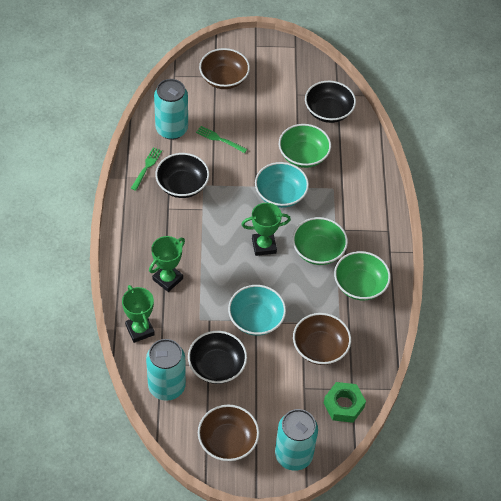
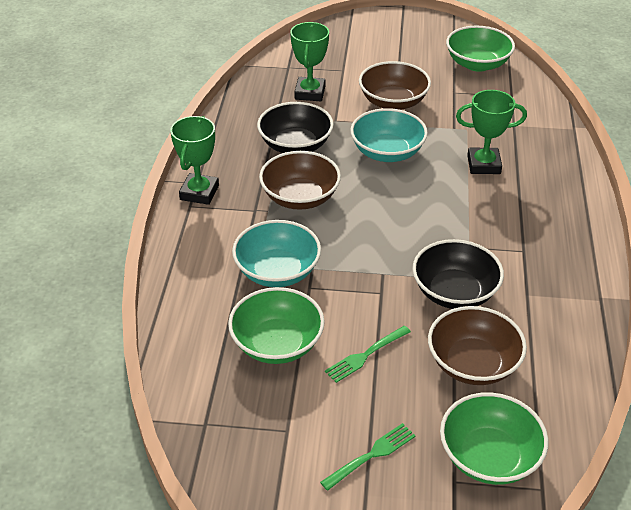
black bowl: 3 -> 2
green nut: 1 -> 0
turquoise can: 3 -> 0

